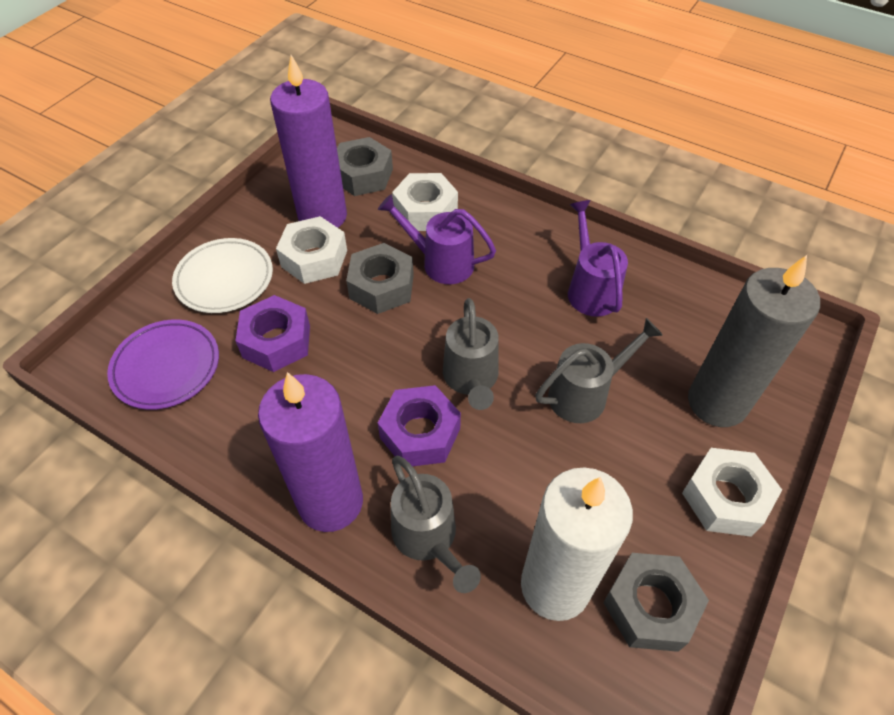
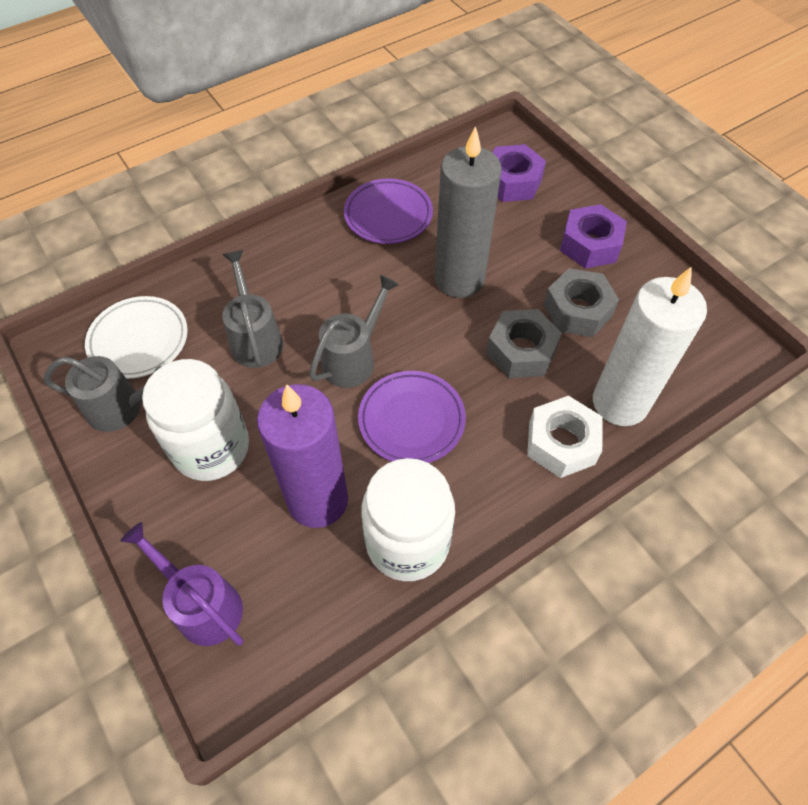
grey nut: 3 -> 2
purple candle: 2 -> 1
purple plate: 1 -> 2
purple watering can: 2 -> 1
white jar: 0 -> 2
white nut: 3 -> 1

